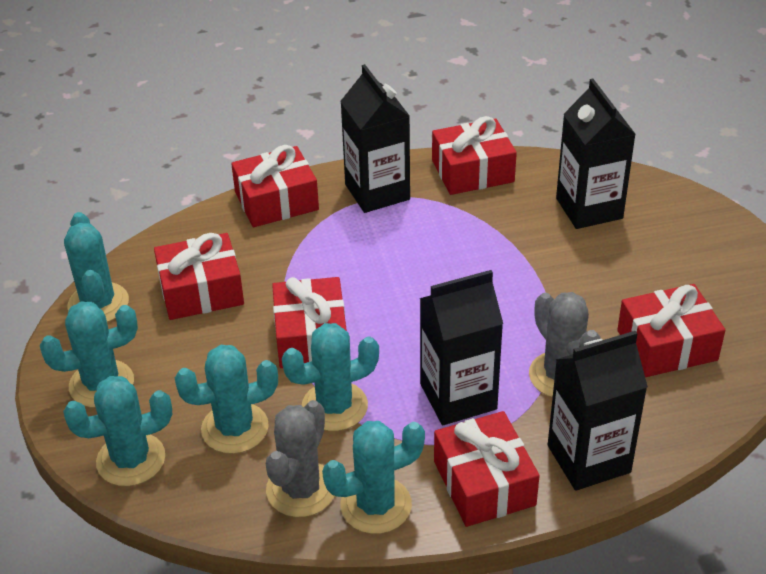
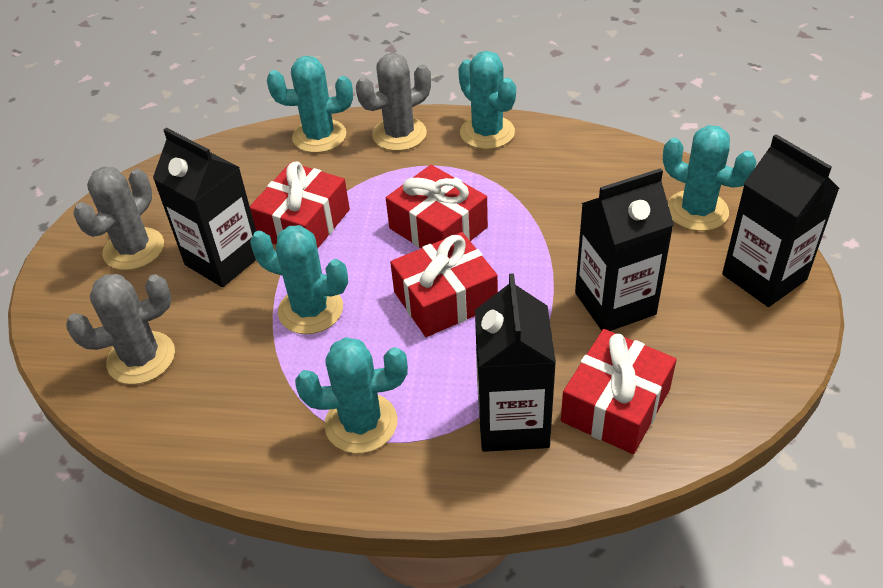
grey cactus: 2 -> 3
red gift: 6 -> 4
turquoise cactus: 6 -> 5

